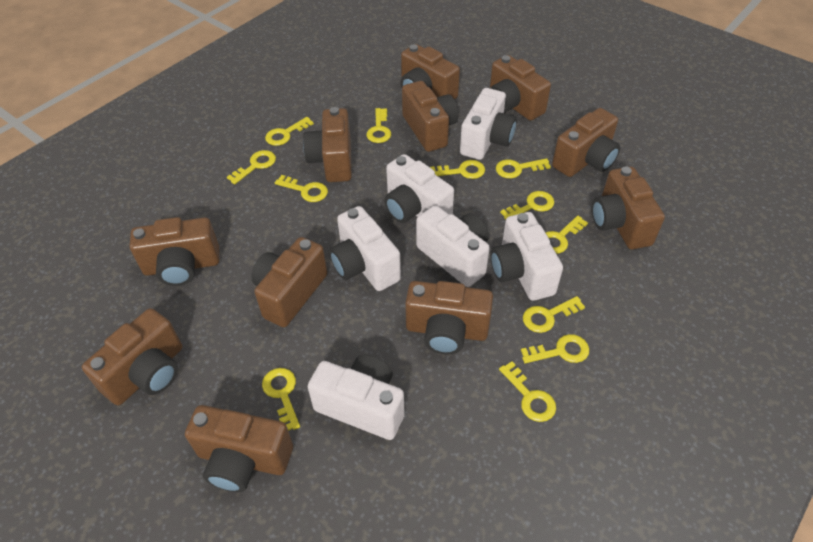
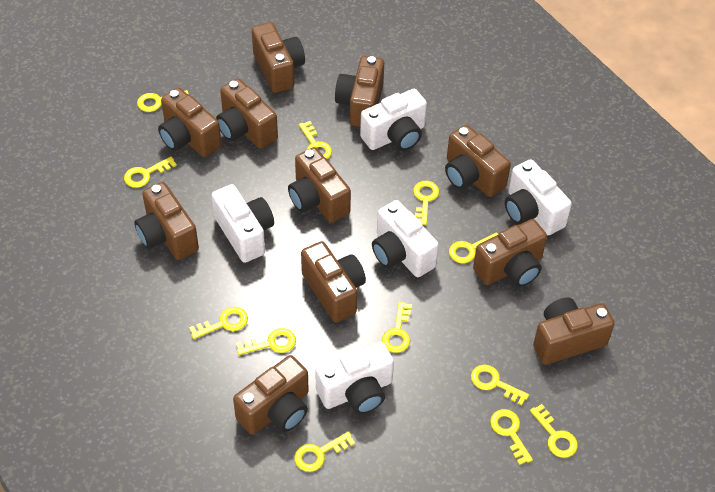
white camera: 6 -> 5

